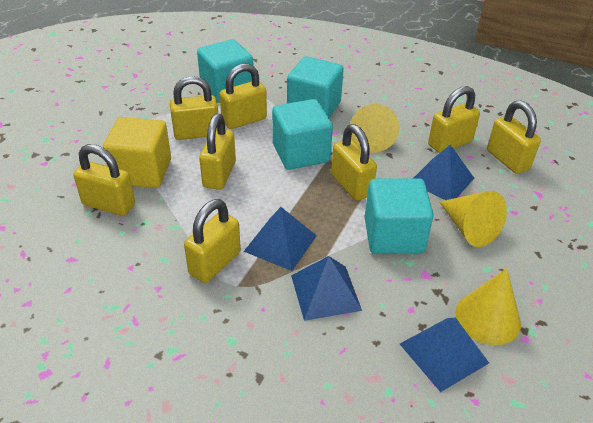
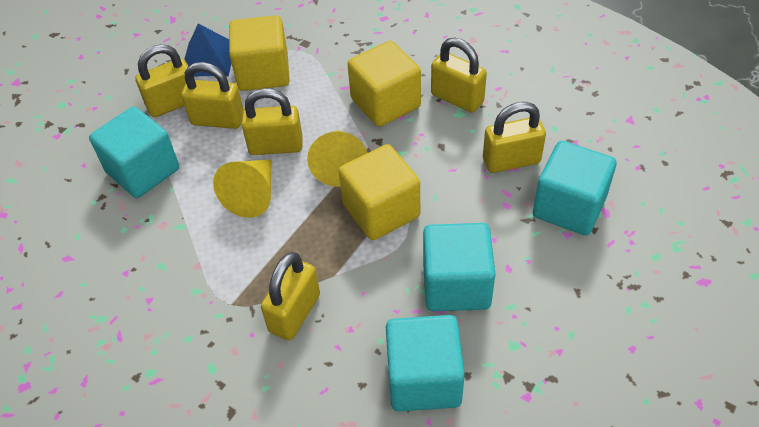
blue pyramid: 4 -> 1
yellow cone: 3 -> 2
yellow cube: 1 -> 3
yellow padlock: 8 -> 6

